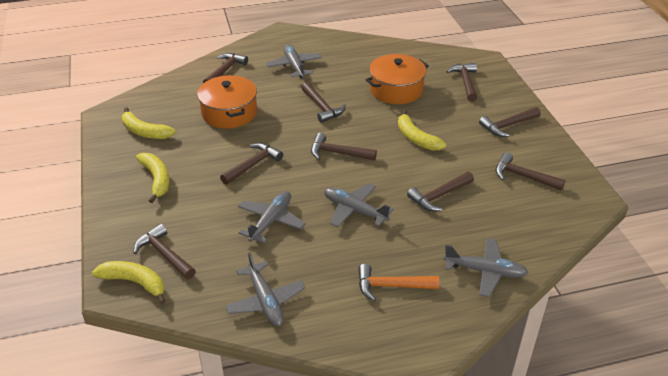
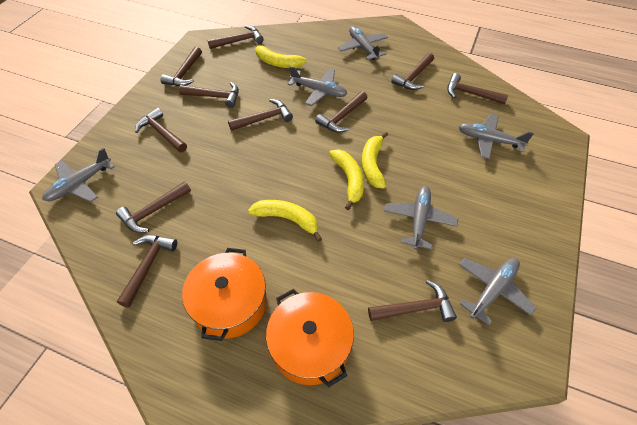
brown hammer: 9 -> 11
grey plane: 5 -> 6
orange hammer: 1 -> 0

